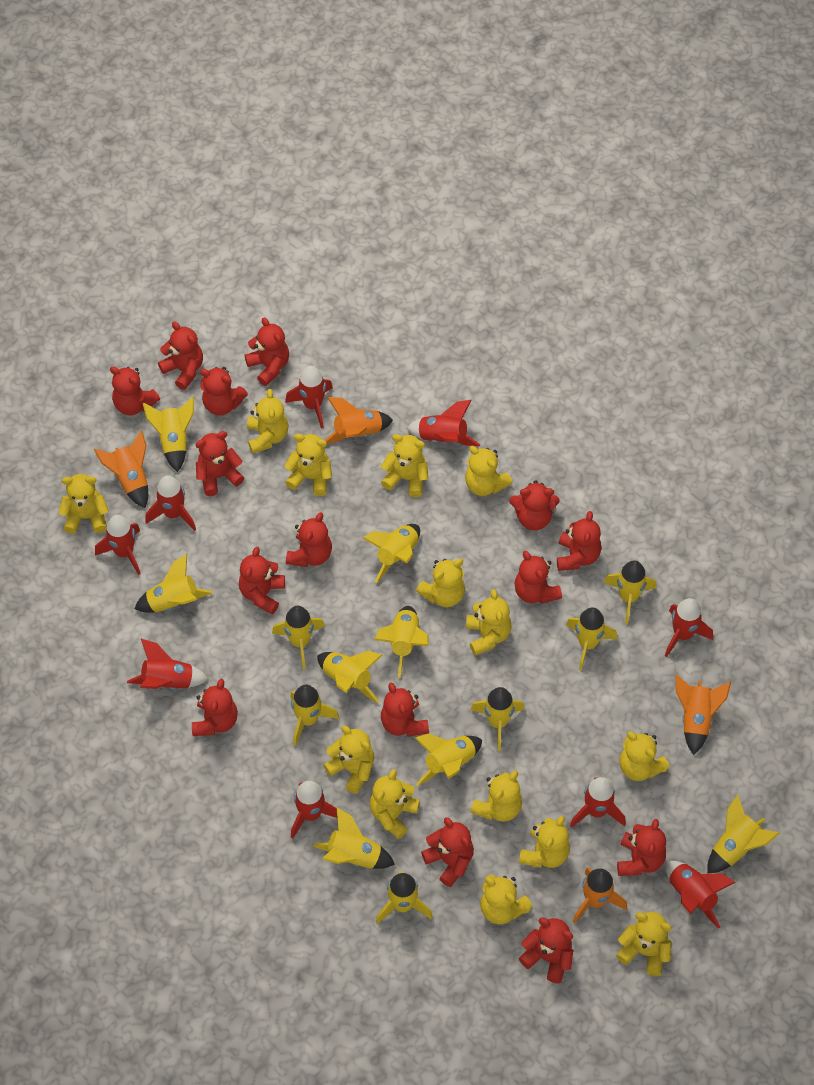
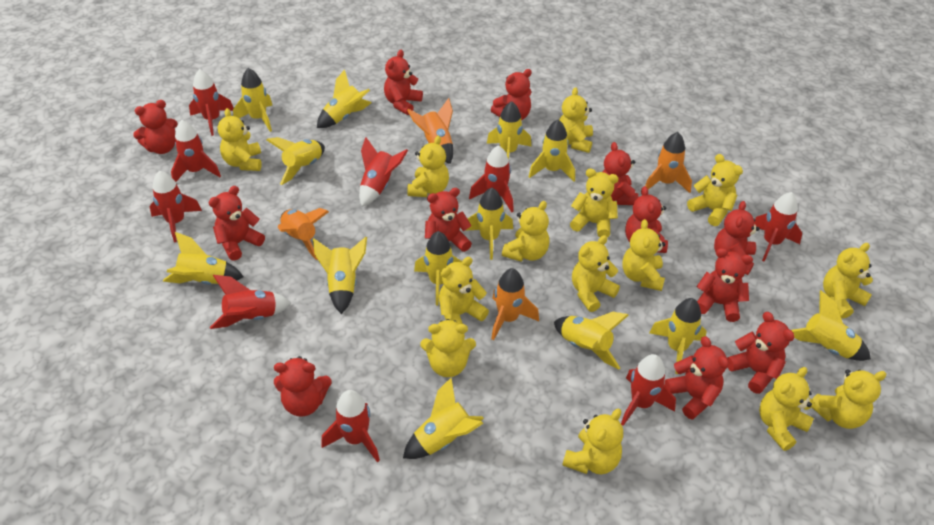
red teddy bear: 15 -> 12
yellow rocket: 14 -> 13

